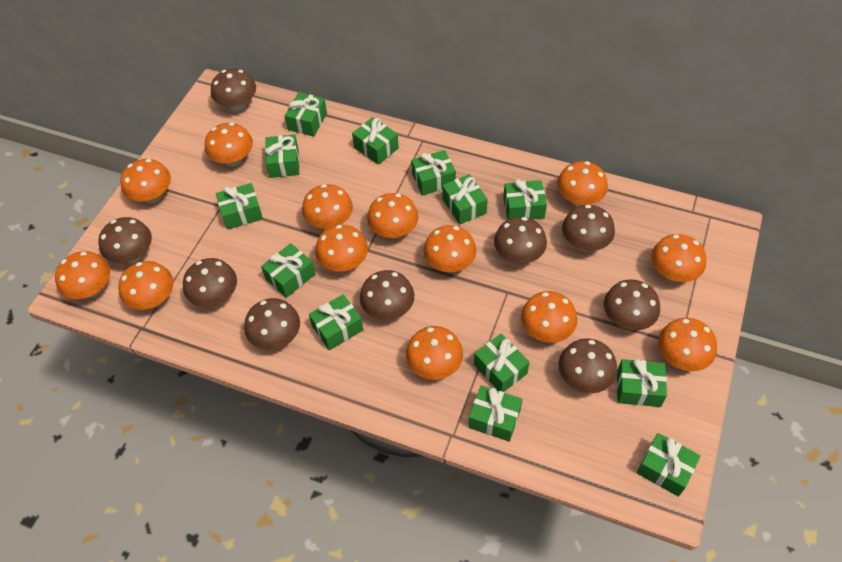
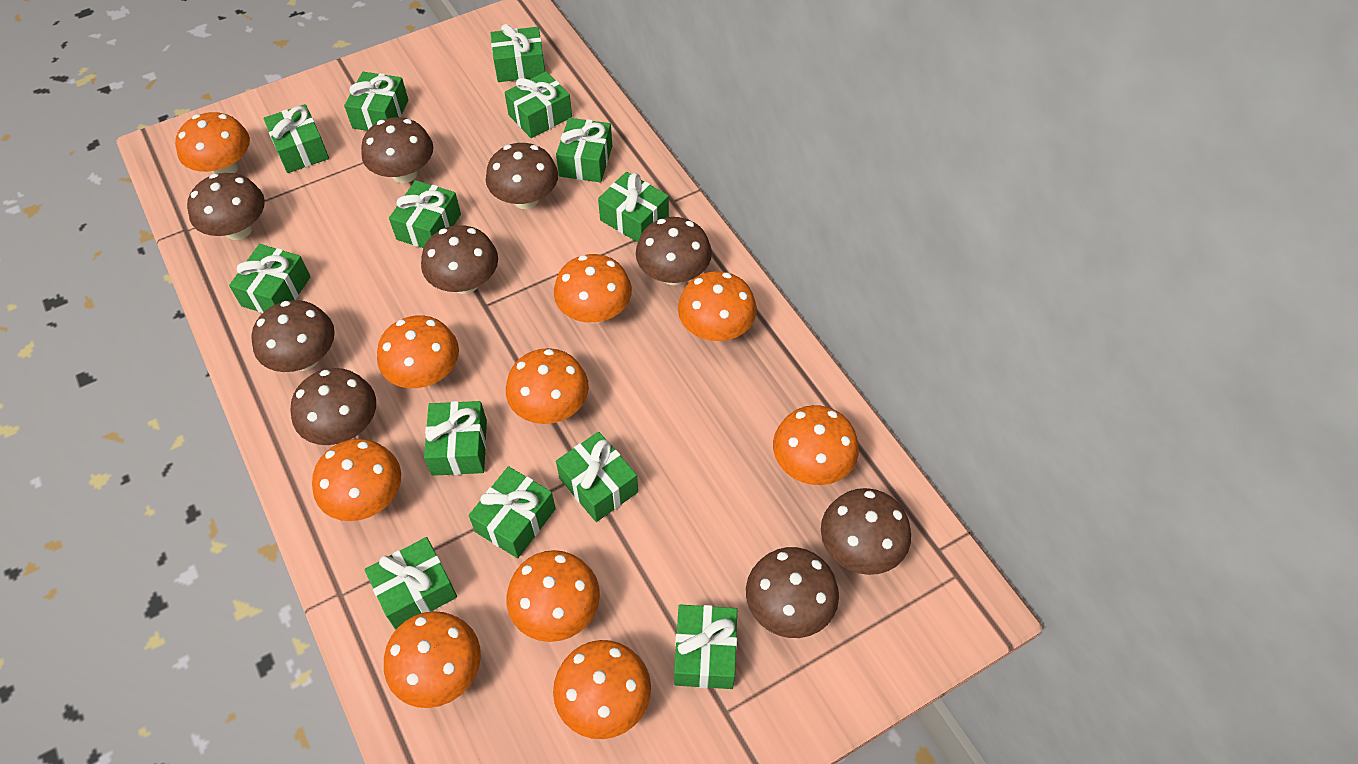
orange mushroom: 13 -> 10

